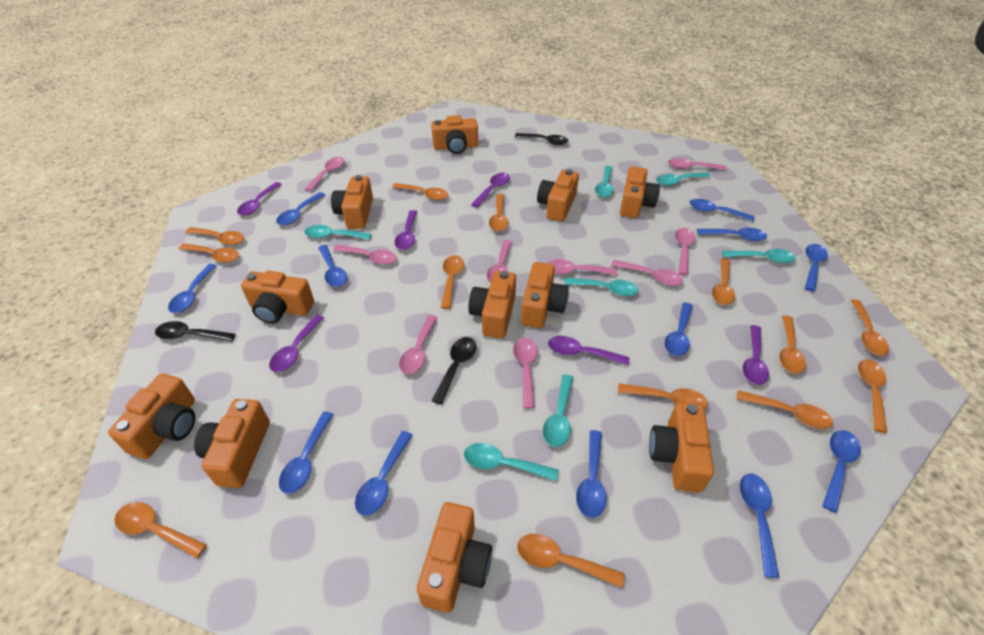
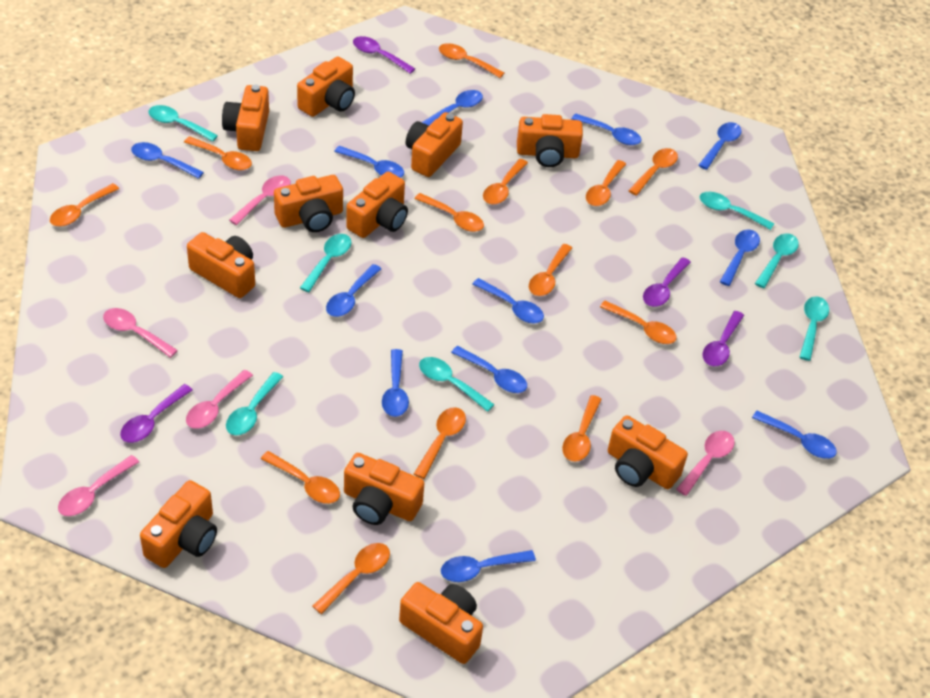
black spoon: 3 -> 0
pink spoon: 9 -> 5
purple spoon: 6 -> 4

